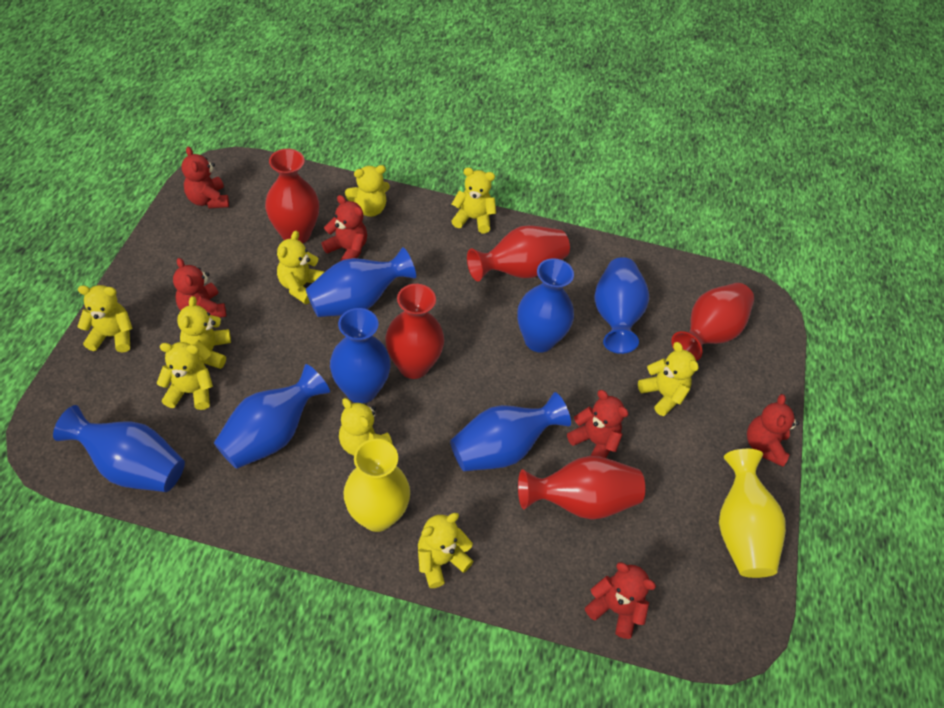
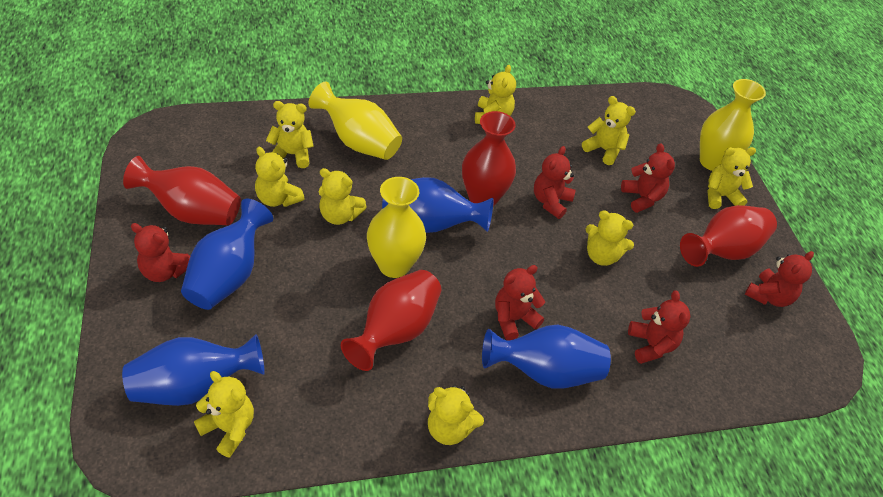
blue vase: 7 -> 4
red vase: 5 -> 4
yellow vase: 2 -> 3

